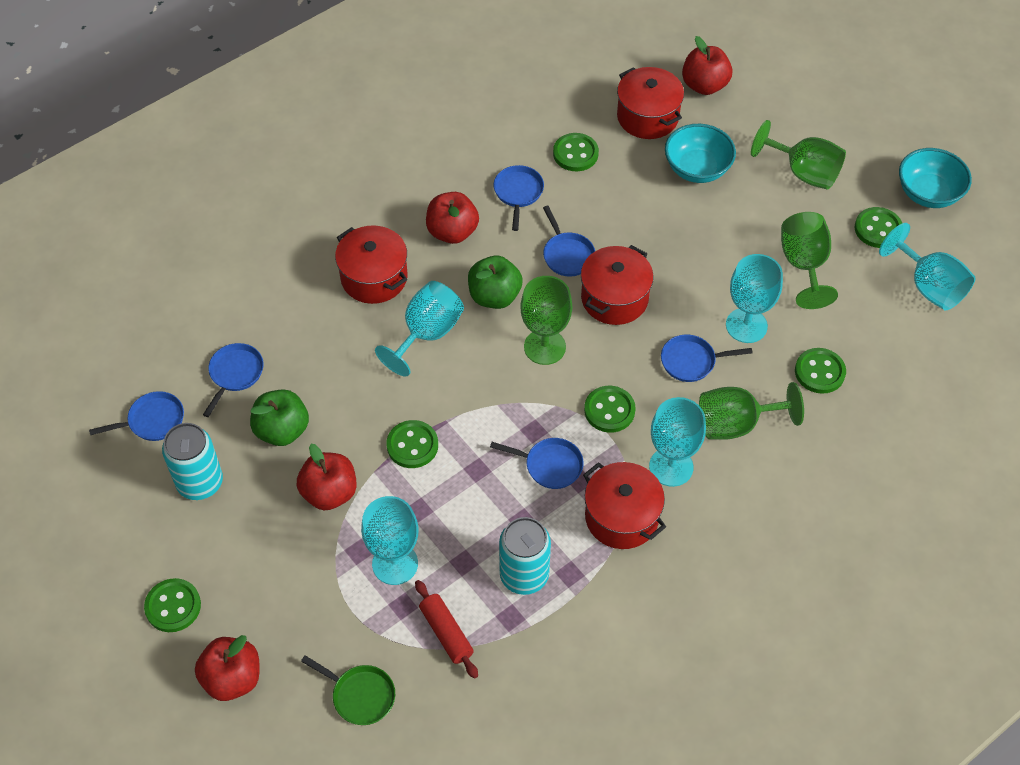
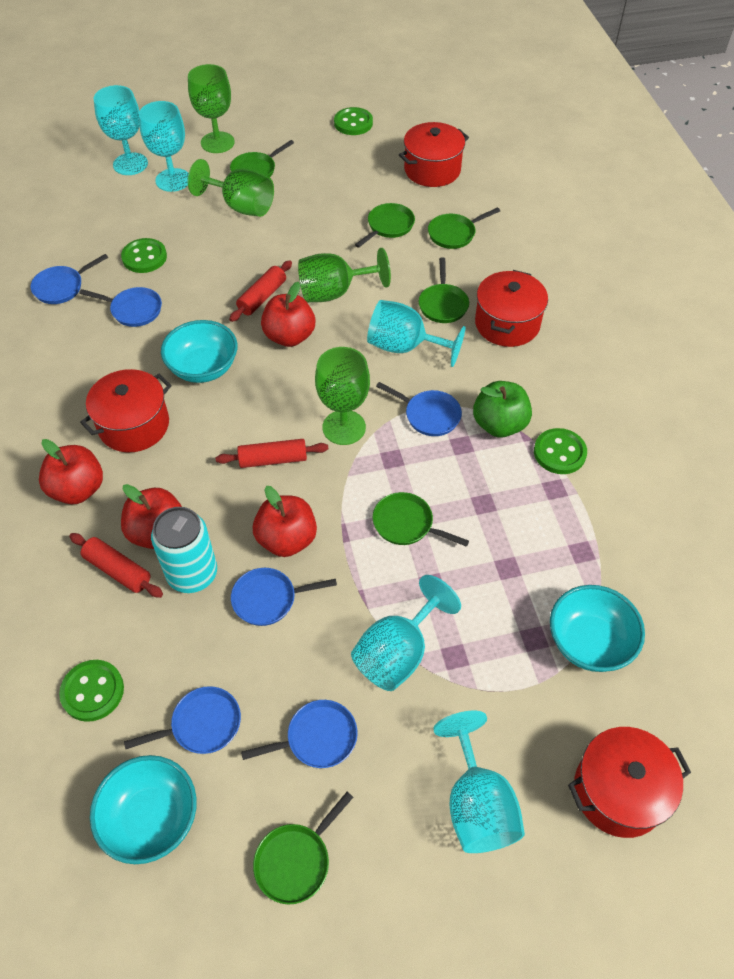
green apple: 2 -> 1
green button: 6 -> 4
green pan: 1 -> 6
red rolling pin: 1 -> 3
turquoise bowl: 2 -> 3
turquoise can: 2 -> 1

